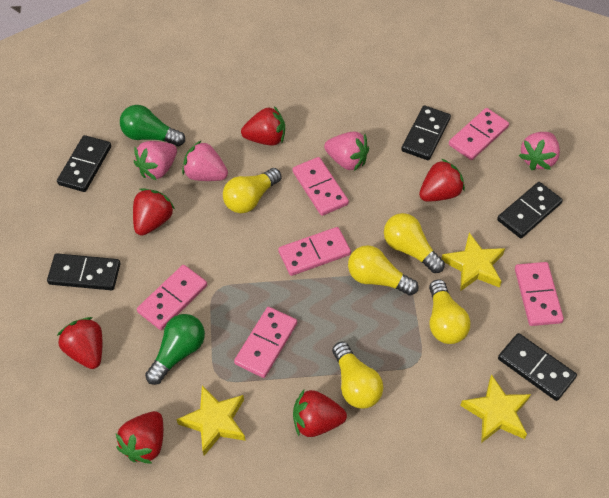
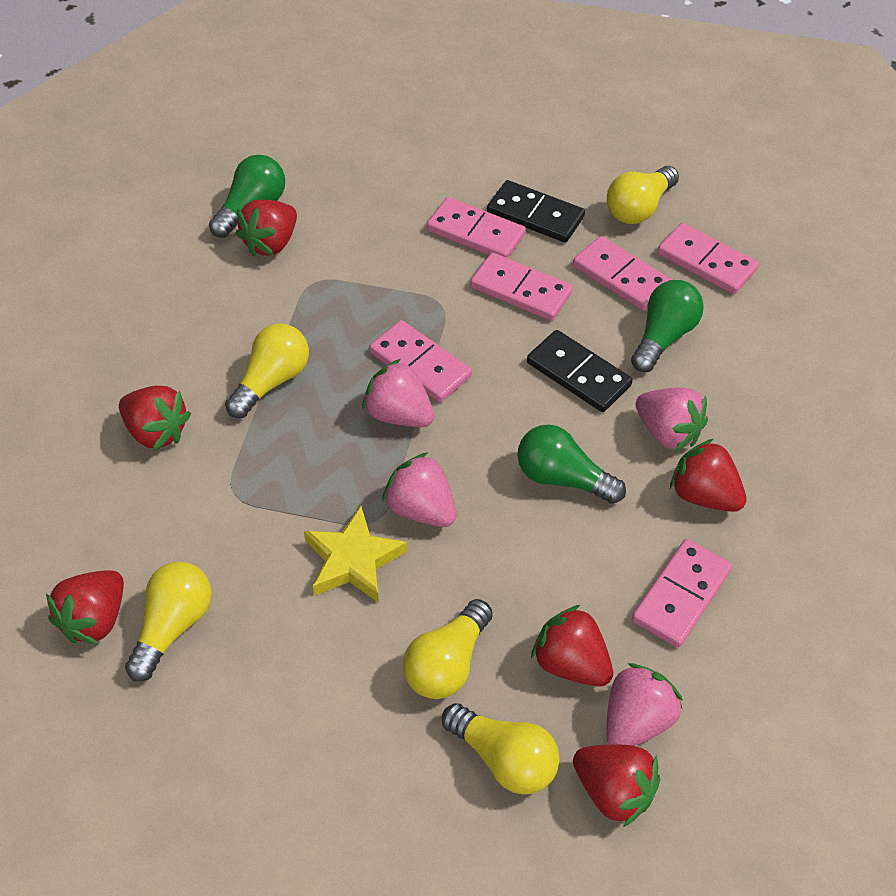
black domino: 5 -> 2
green light bulb: 2 -> 3
yellow star: 3 -> 1

